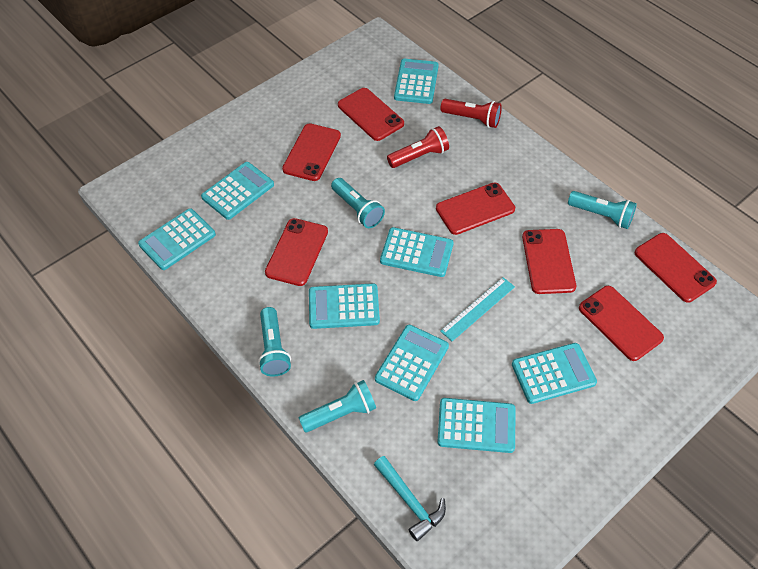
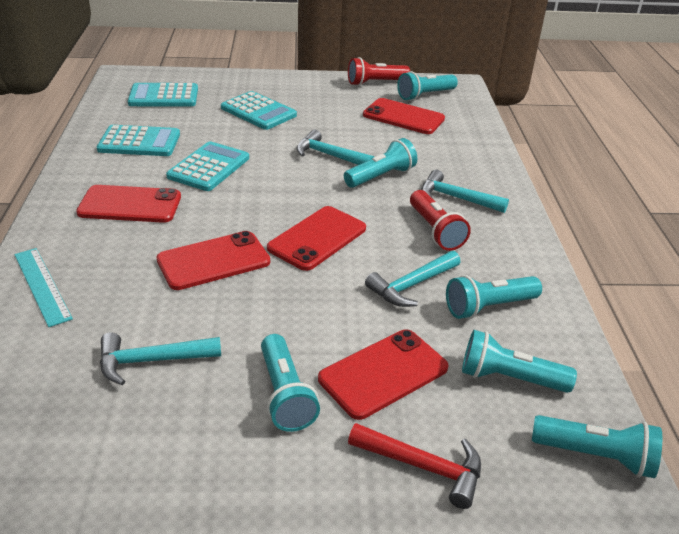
red hammer: 0 -> 1
red phone: 7 -> 5
turquoise calculator: 8 -> 4
turquoise flashlight: 4 -> 6
turquoise hammer: 1 -> 4

